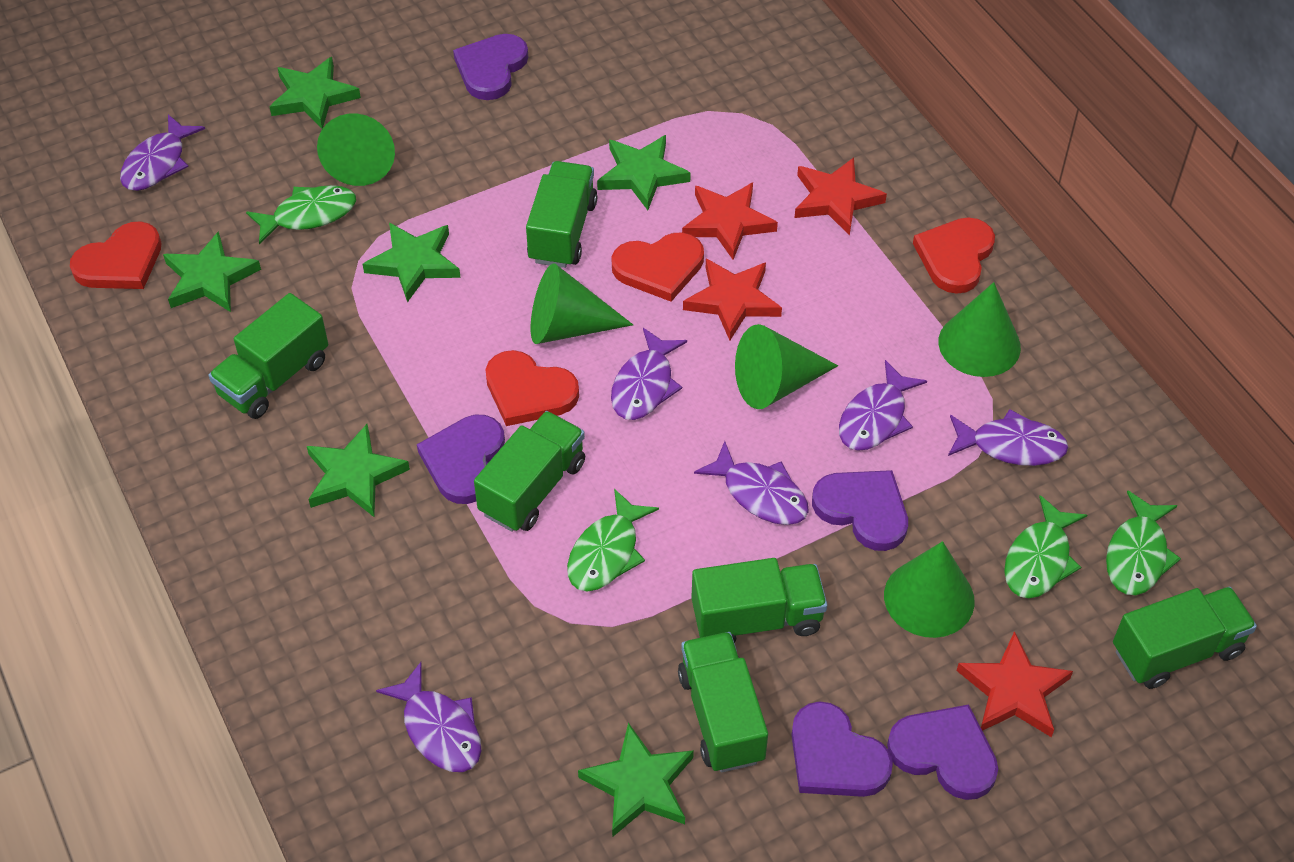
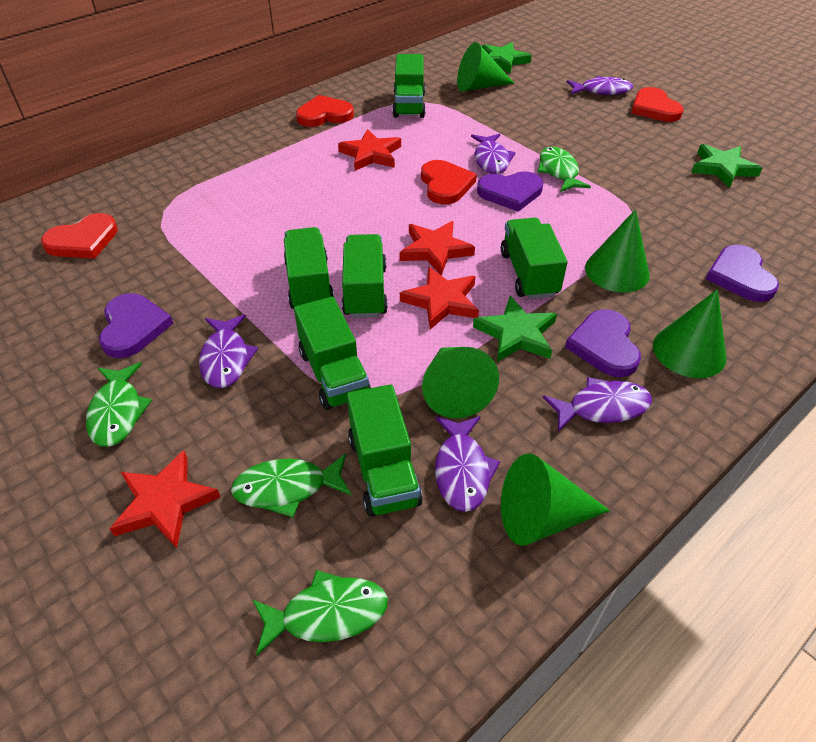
green star: 6 -> 3
purple fish: 6 -> 5
purple heart: 5 -> 4

